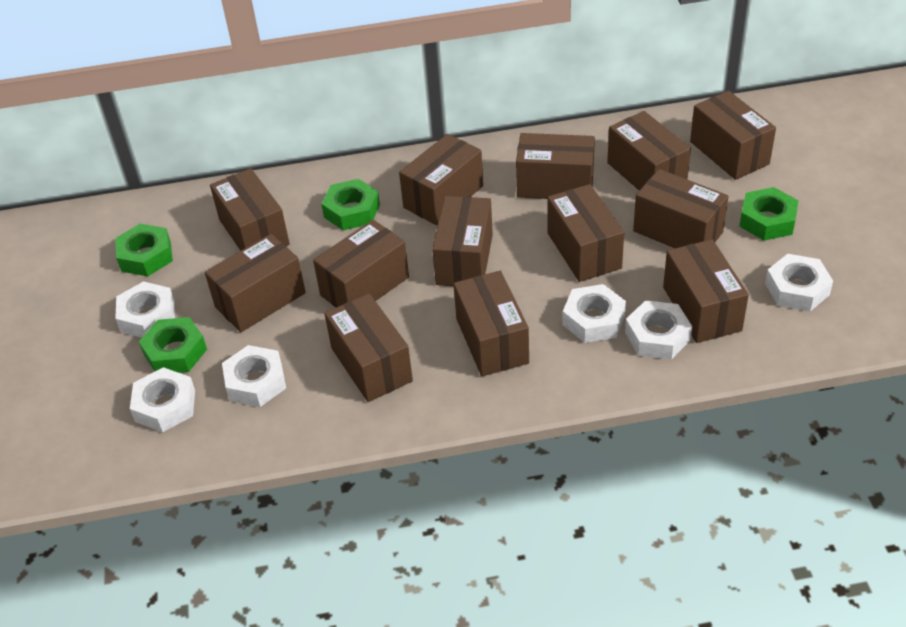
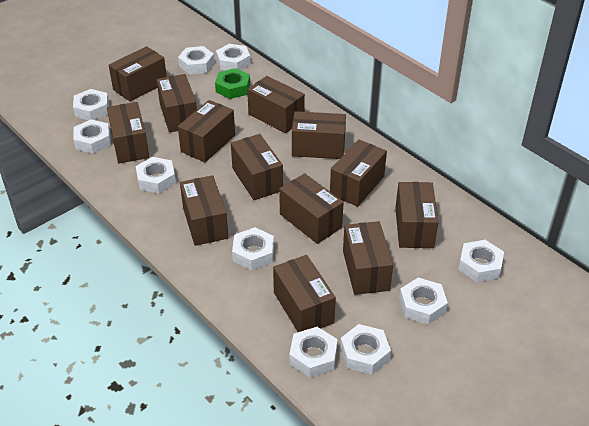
green nut: 4 -> 1
white nut: 6 -> 10

